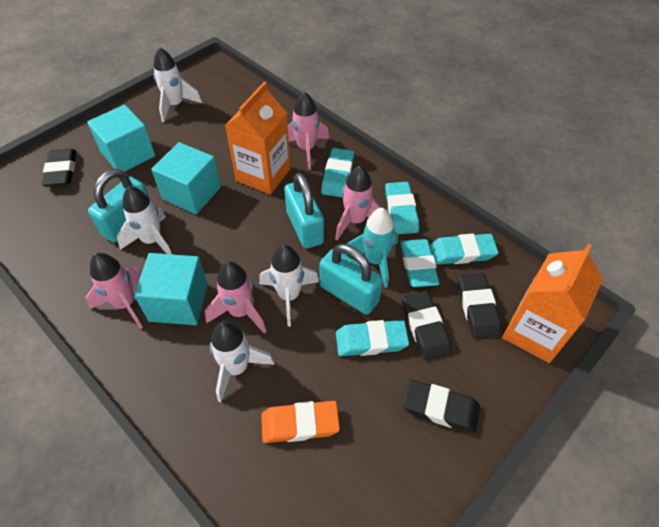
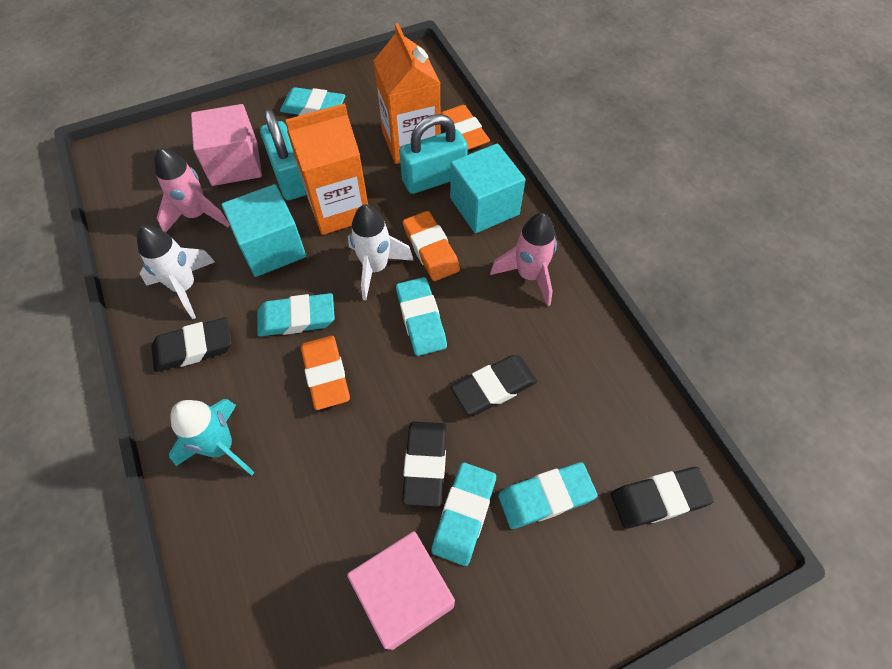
orange eraser: 1 -> 3
pink cube: 0 -> 2
pink rocket: 4 -> 2
turquoise cube: 3 -> 2
turquoise padlock: 3 -> 2
white rocket: 4 -> 2

